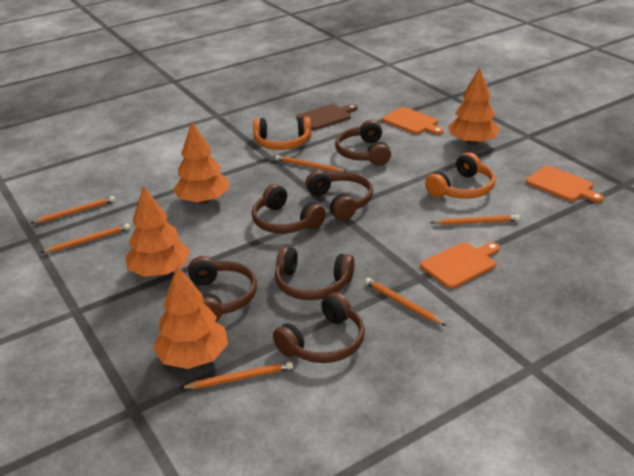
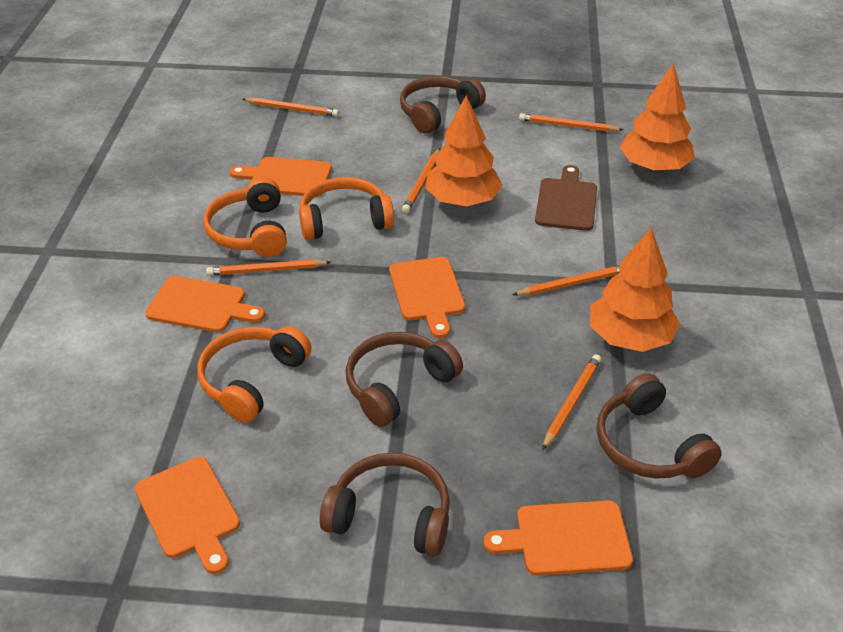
brown headphones: 6 -> 4
orange cutting board: 3 -> 5
orange headphones: 2 -> 3
orange tree: 4 -> 3

